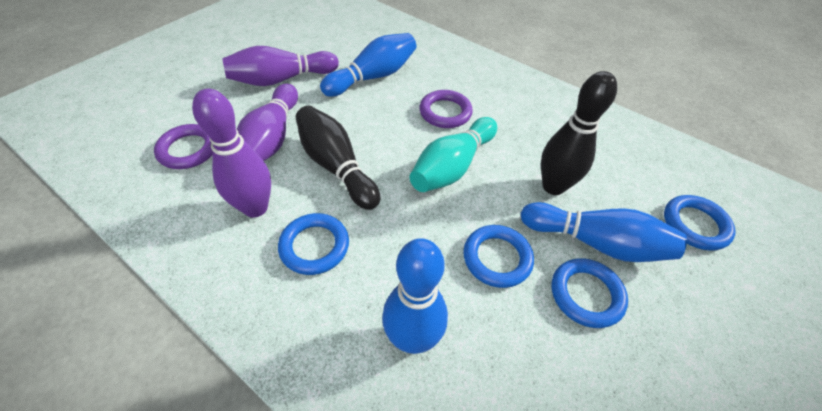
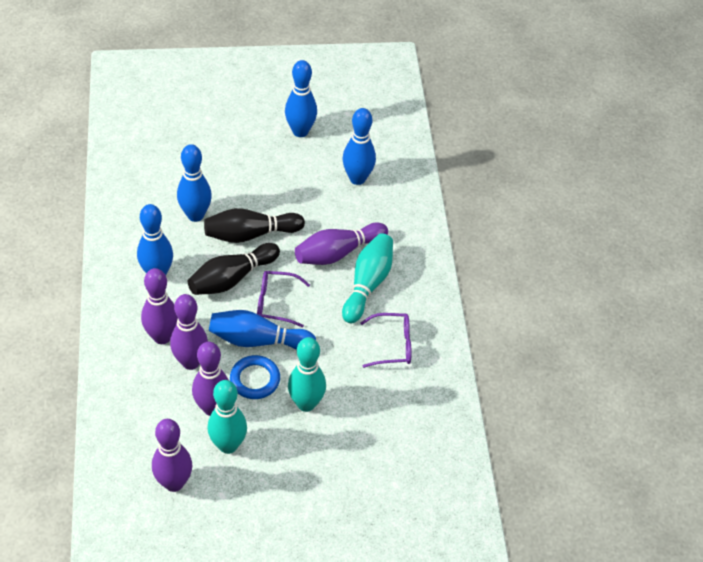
blue bowling pin: 3 -> 5
blue ring: 4 -> 1
purple bowling pin: 3 -> 5
purple glasses: 0 -> 2
purple ring: 2 -> 0
turquoise bowling pin: 1 -> 3

